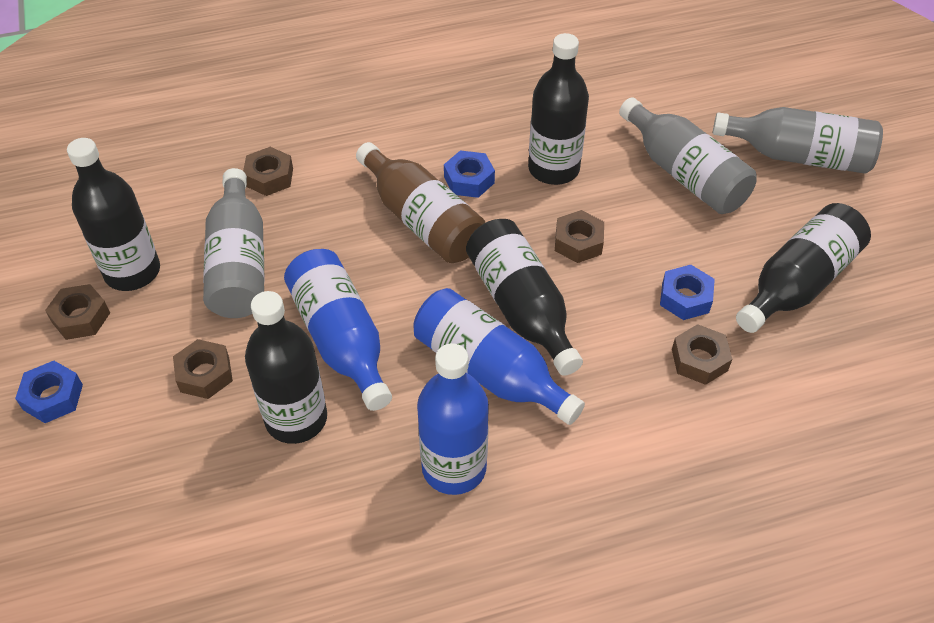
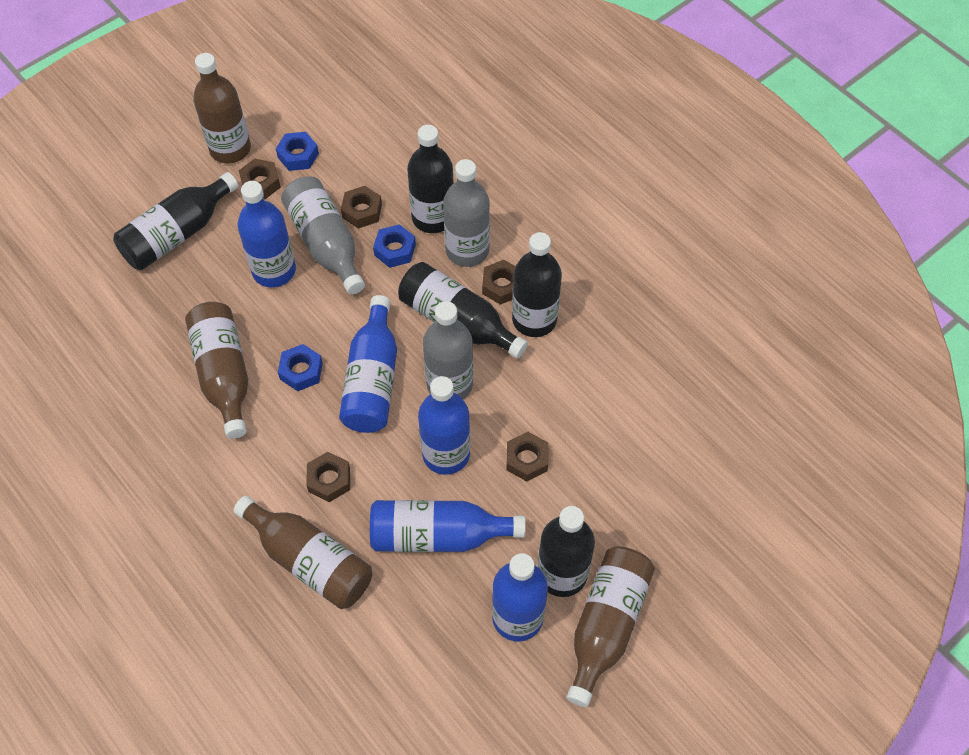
blue bottle: 3 -> 5
brown bottle: 1 -> 4

